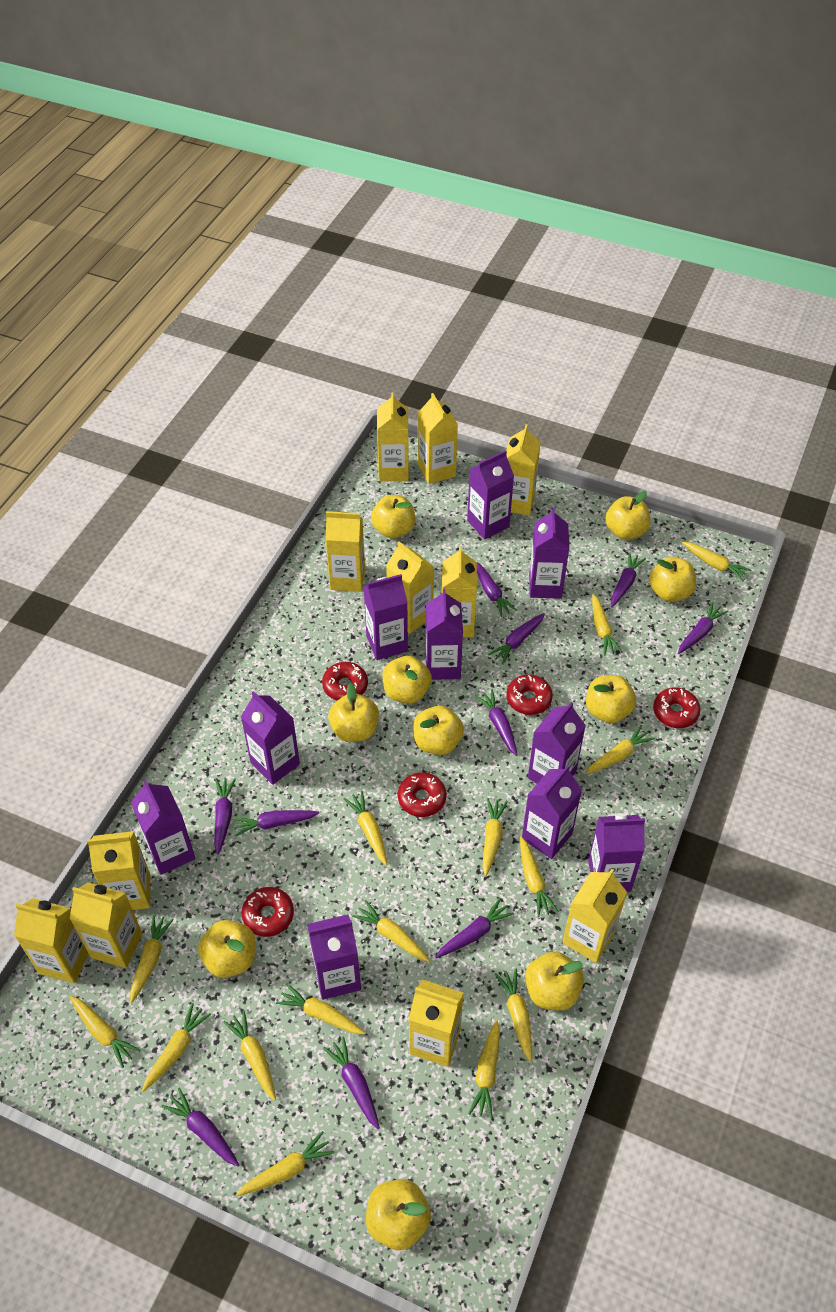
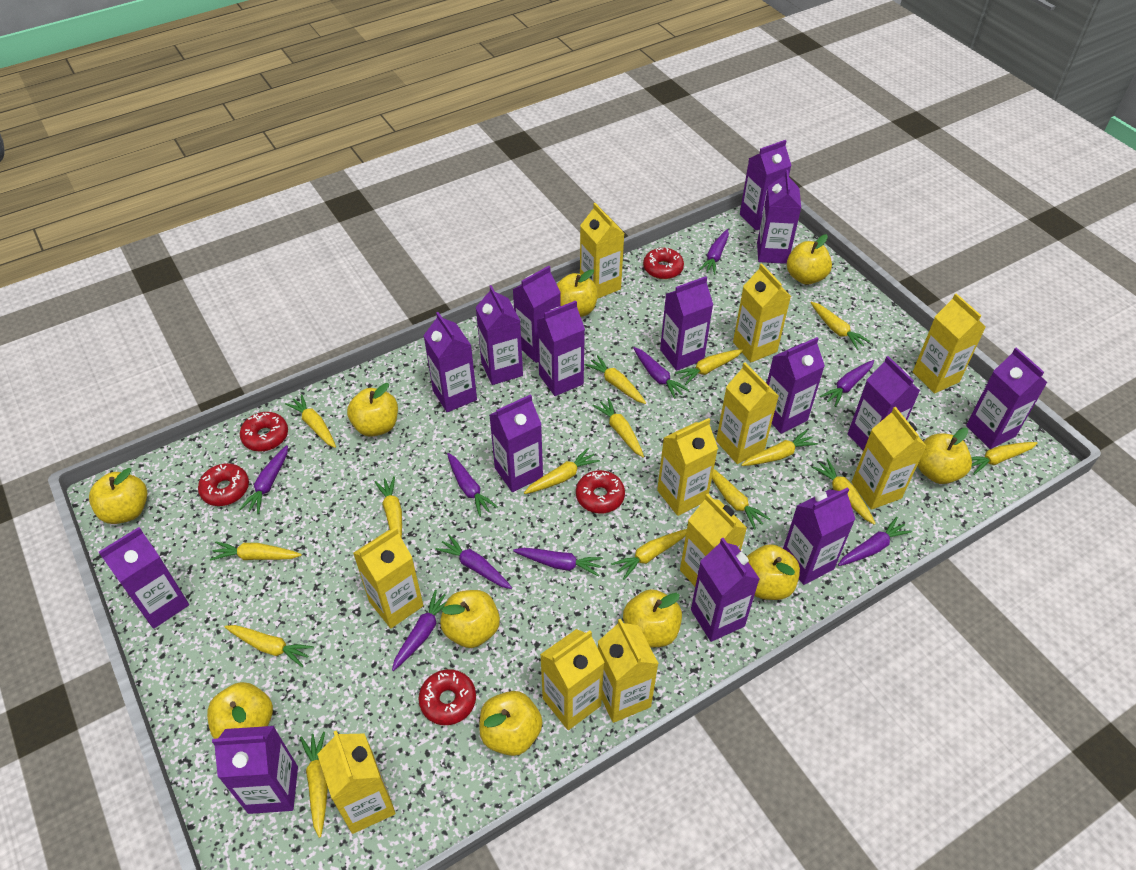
purple carrot: 10 -> 9
purple carton: 10 -> 15

